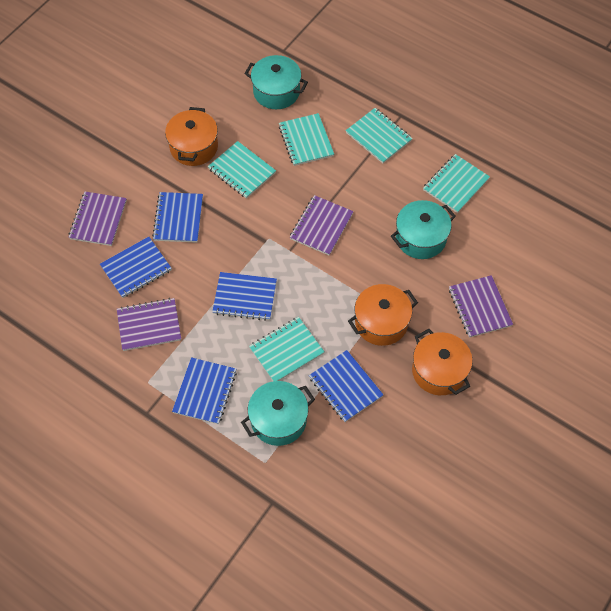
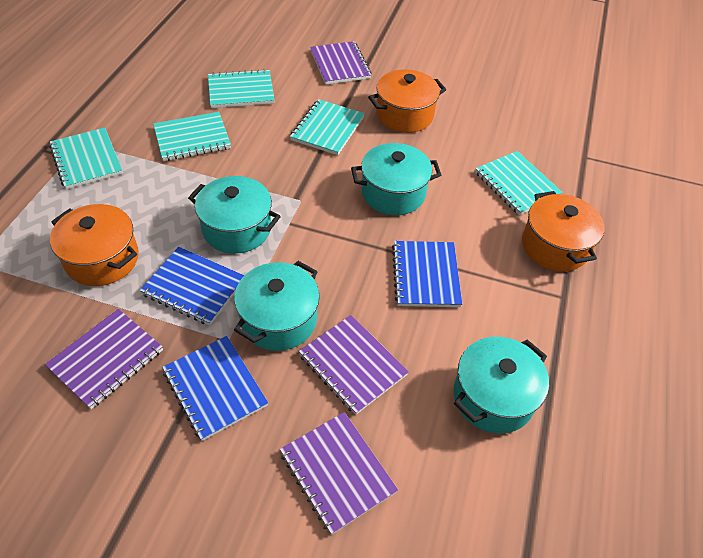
blue notebook: 5 -> 3
turquoise pot: 3 -> 4

